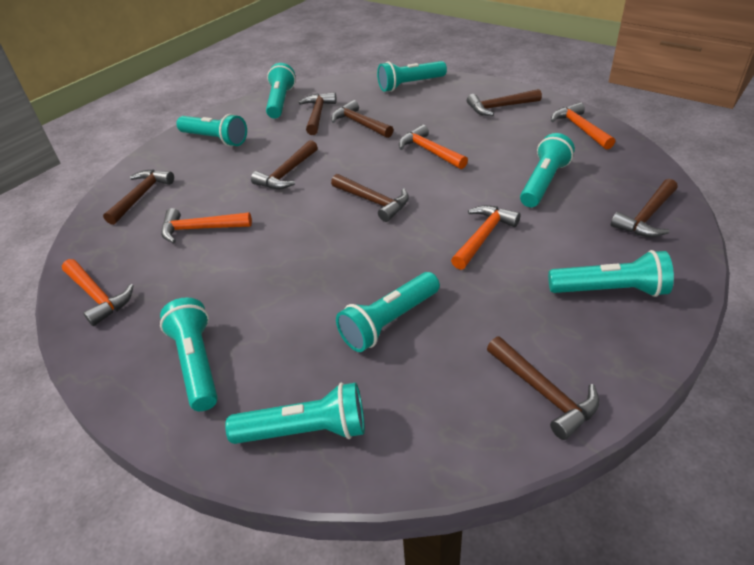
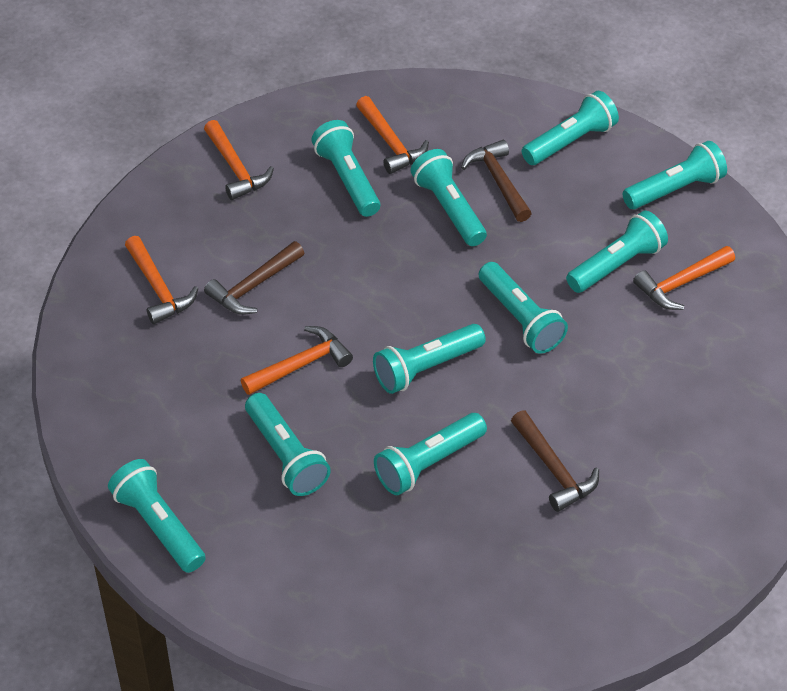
brown hammer: 8 -> 3
turquoise flashlight: 8 -> 10

